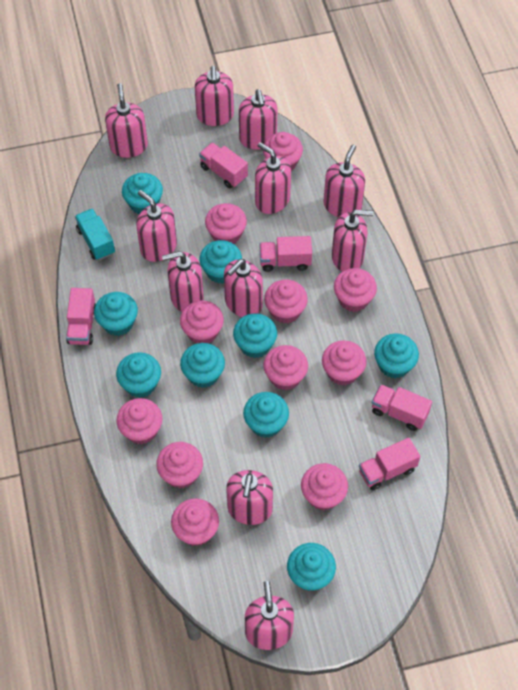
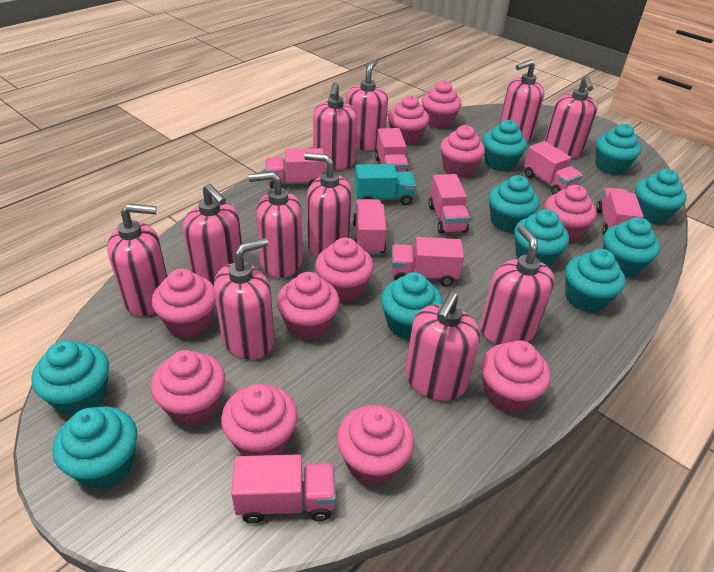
pink truck: 5 -> 8
turquoise cupcake: 9 -> 10

